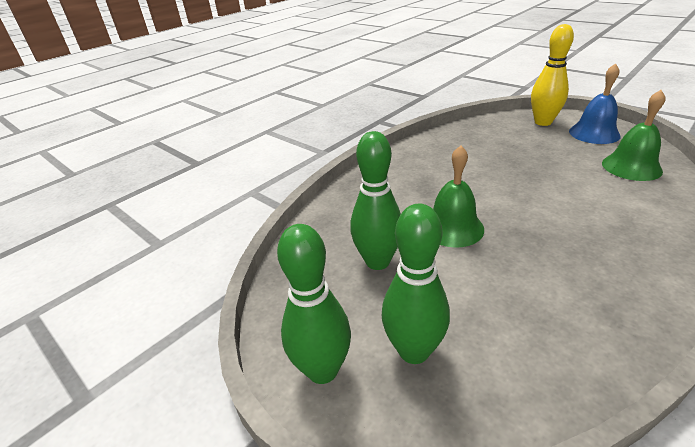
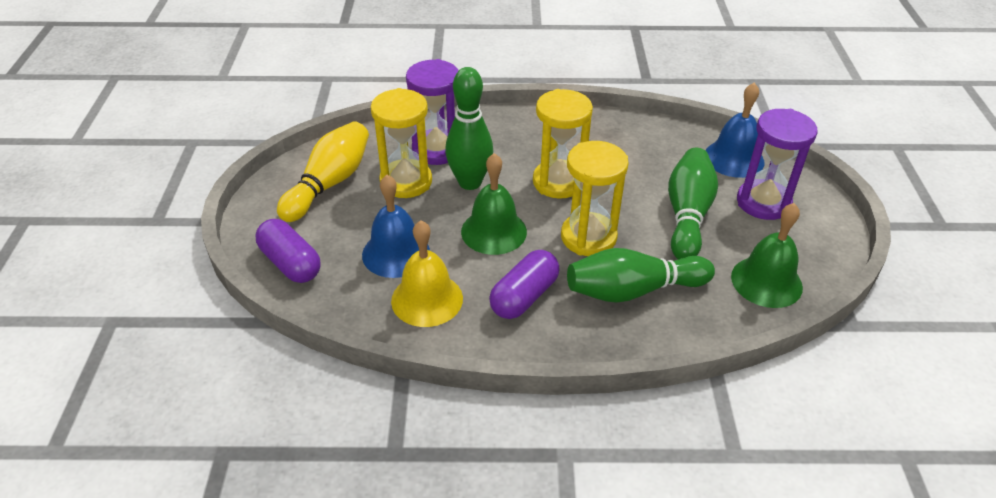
blue bell: 1 -> 2
purple capsule: 0 -> 2
purple hourglass: 0 -> 2
yellow bell: 0 -> 1
yellow hourglass: 0 -> 3

